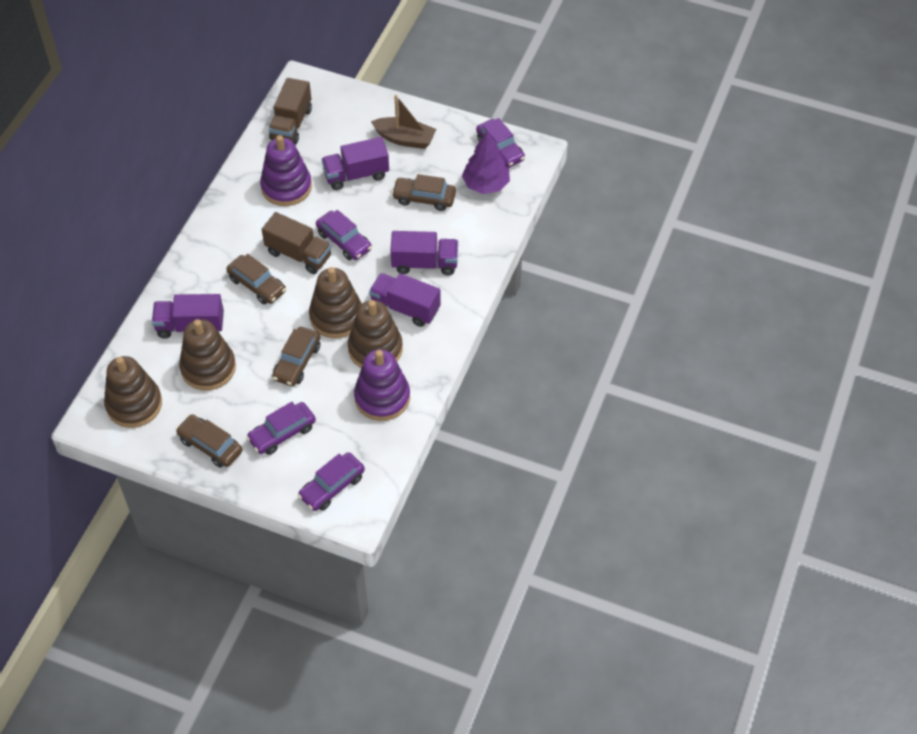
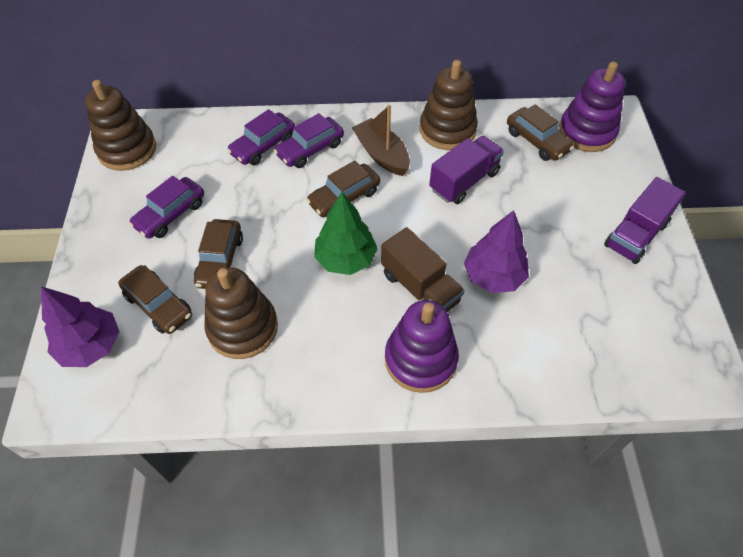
brown stacking toy: 4 -> 3
brown truck: 2 -> 1
green tree: 0 -> 1
purple car: 4 -> 3
purple tree: 1 -> 2
purple truck: 4 -> 2

